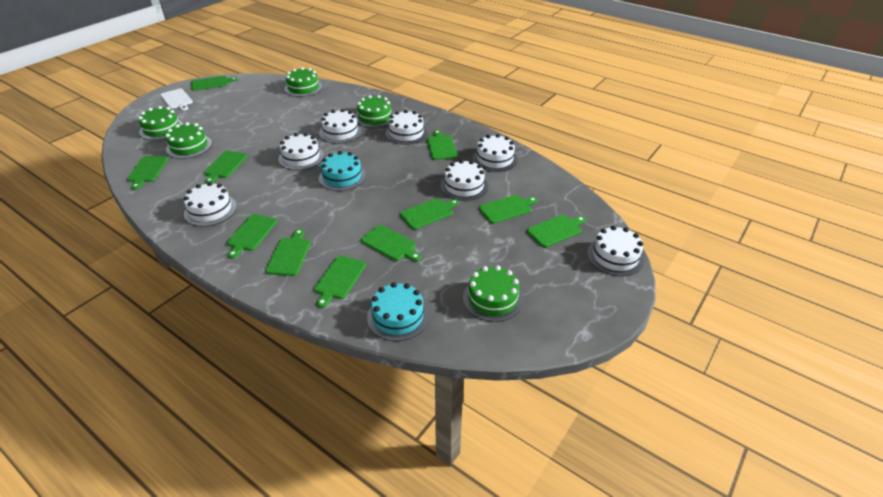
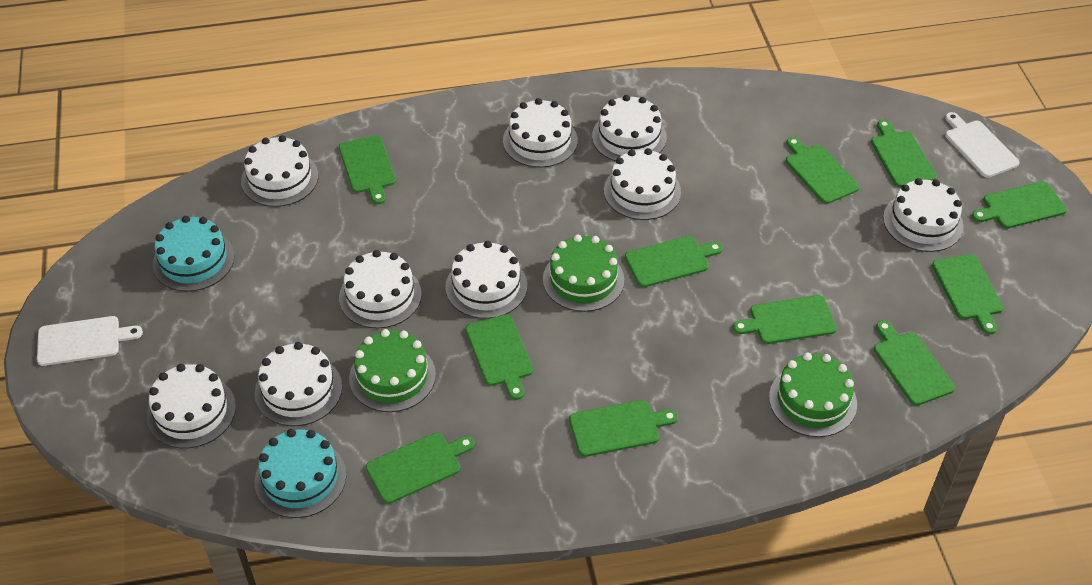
green cake: 5 -> 3
white cake: 7 -> 9
white cutting board: 1 -> 2

